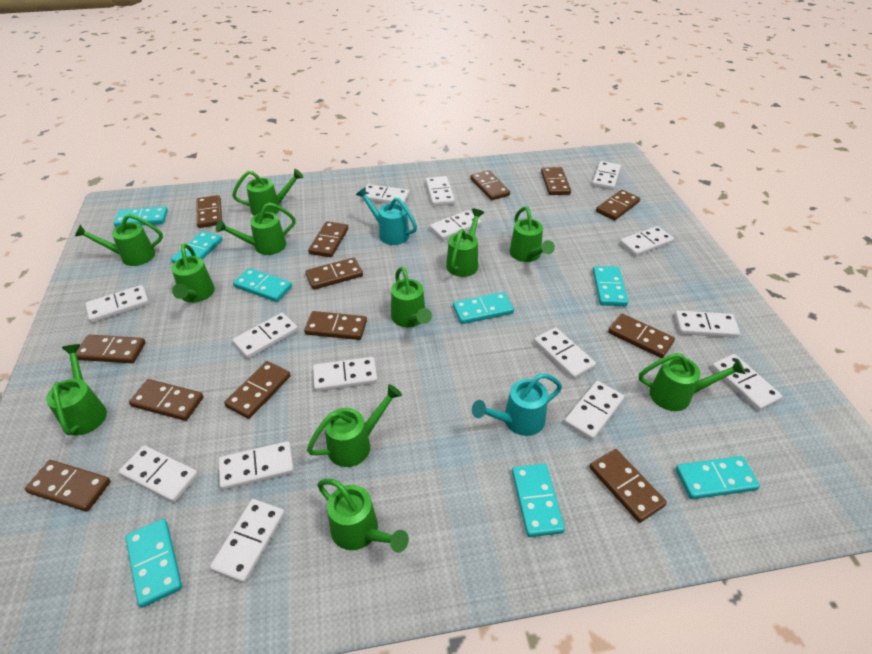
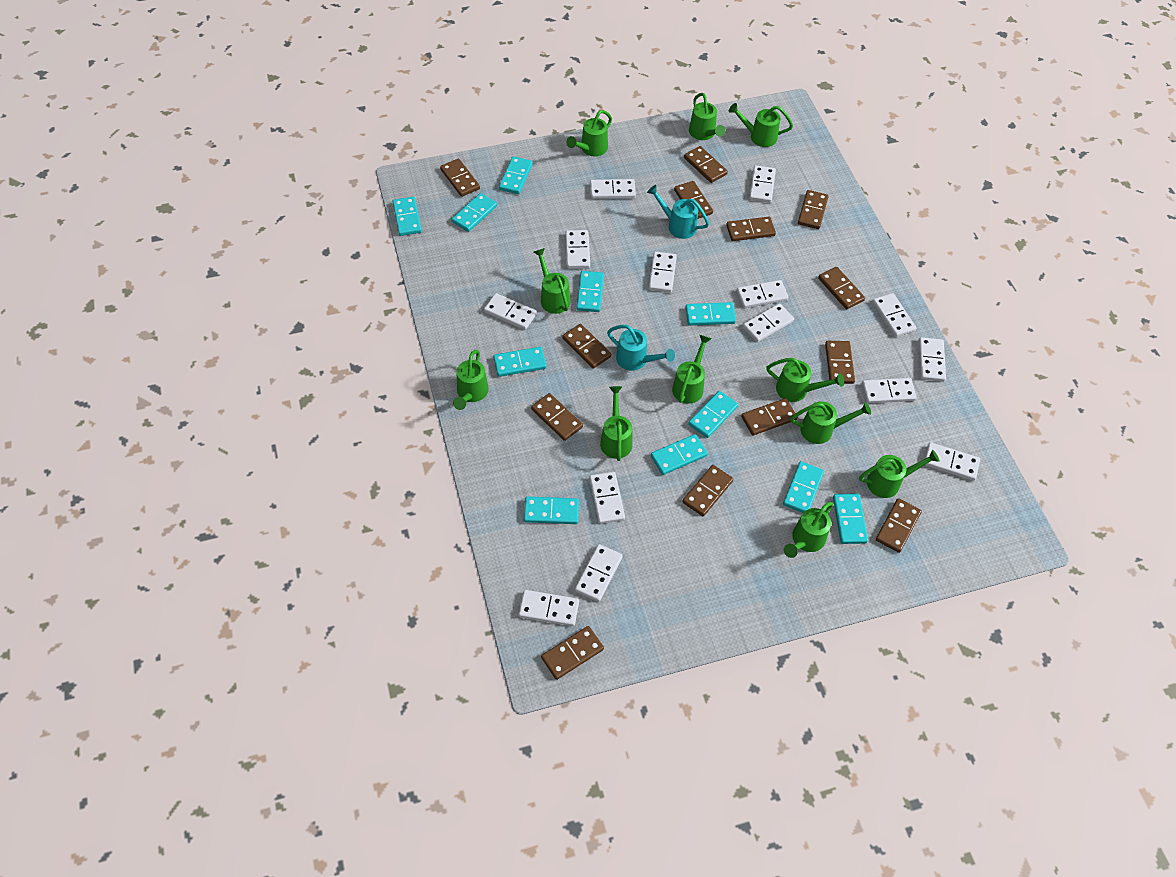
turquoise domino: 8 -> 11
white domino: 15 -> 14

